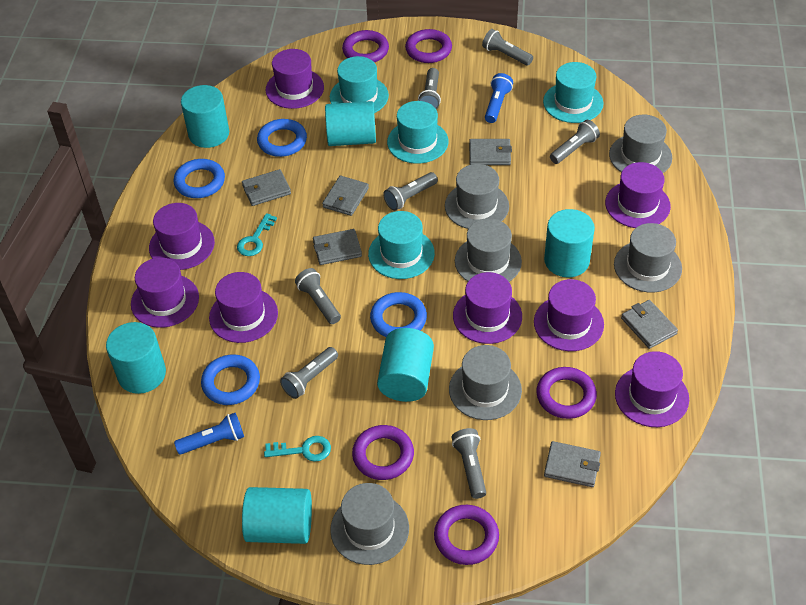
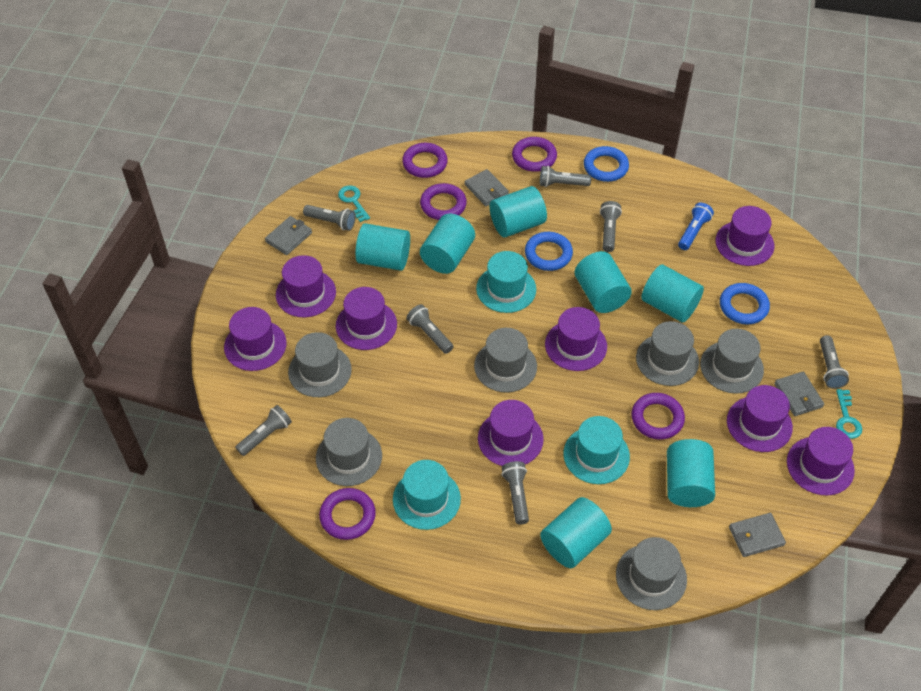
blue flashlight: 2 -> 1
blue ring: 4 -> 3
grey wallet: 6 -> 4
turquoise cylinder: 6 -> 7
turquoise hat: 4 -> 3

